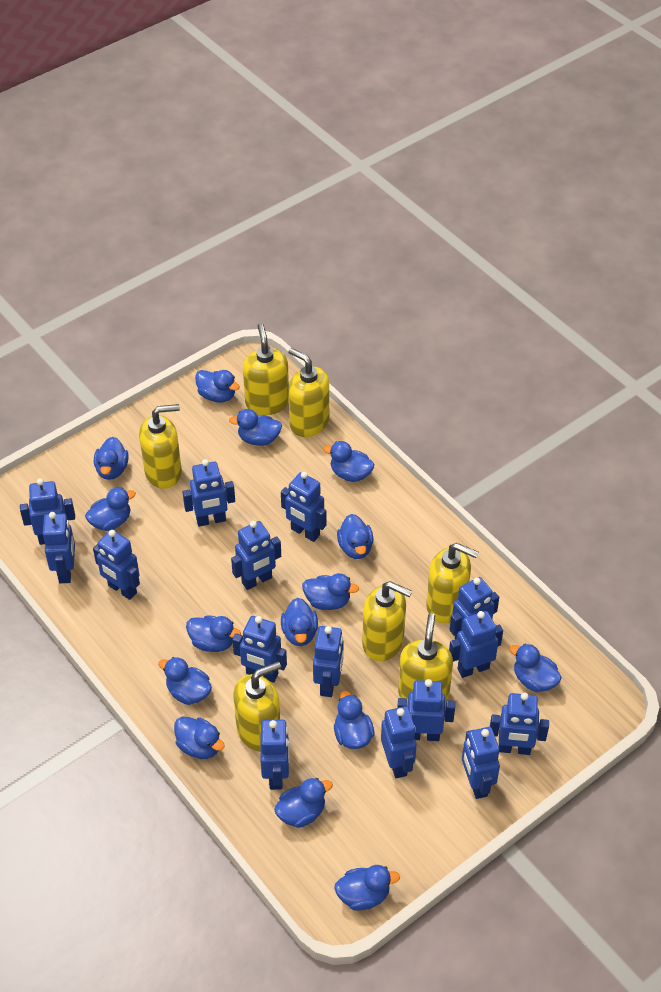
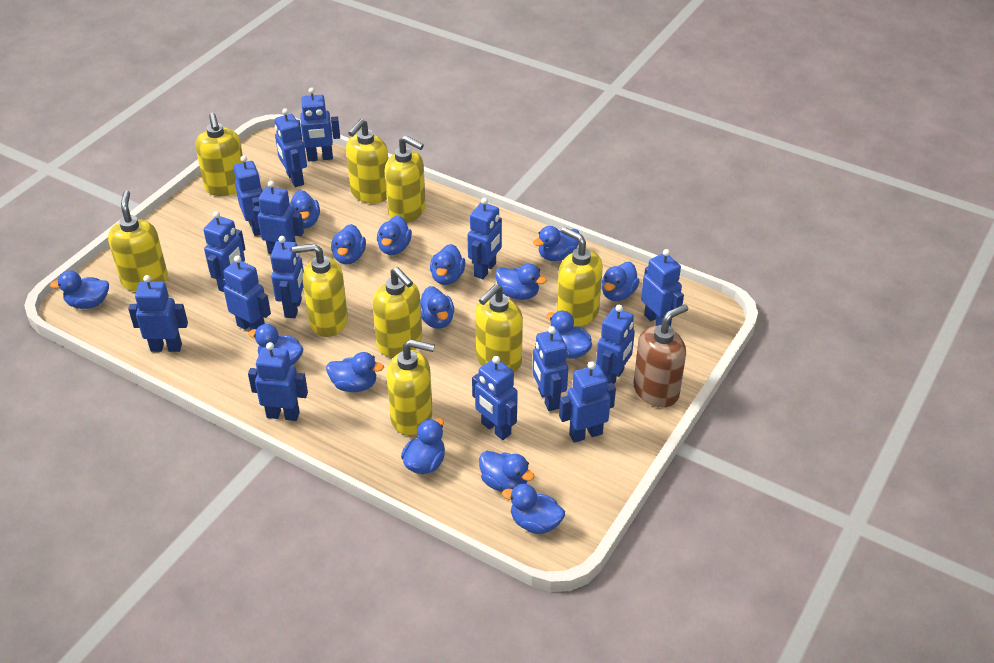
brown soap dispenser: 0 -> 1
yellow soap dispenser: 7 -> 9

